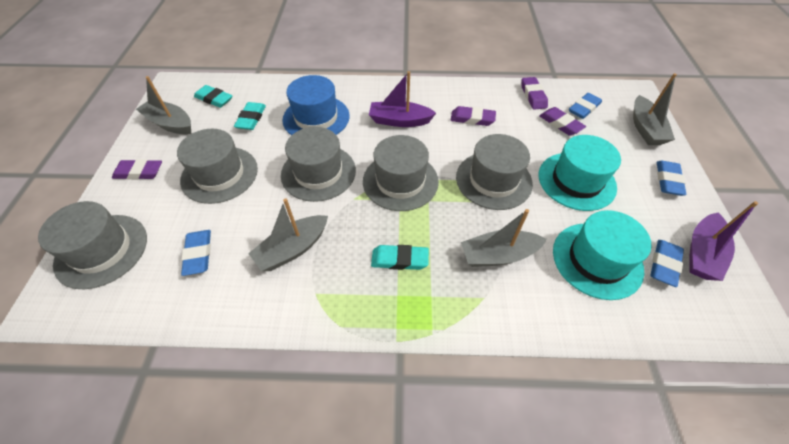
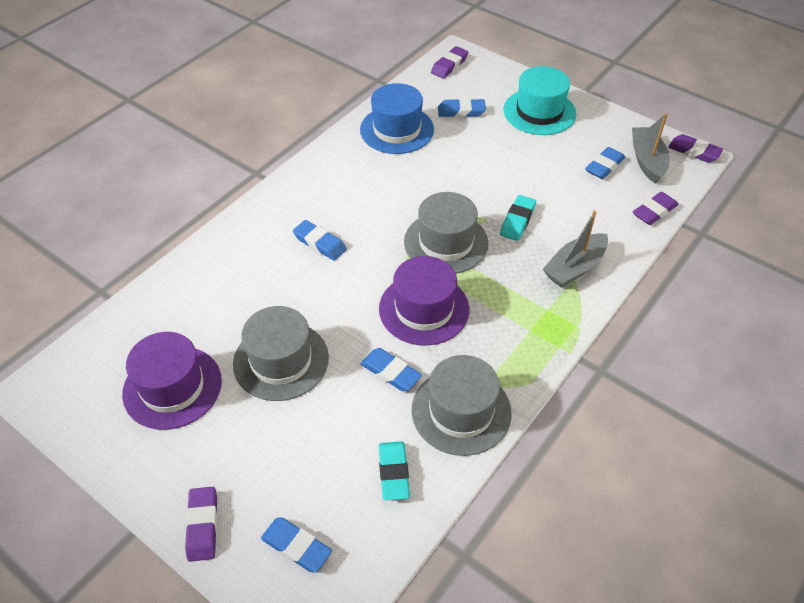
blue eraser: 4 -> 5
grey boat: 4 -> 2
grey hat: 5 -> 3
purple boat: 2 -> 0
purple hat: 0 -> 2
turquoise eraser: 3 -> 2
turquoise hat: 2 -> 1

